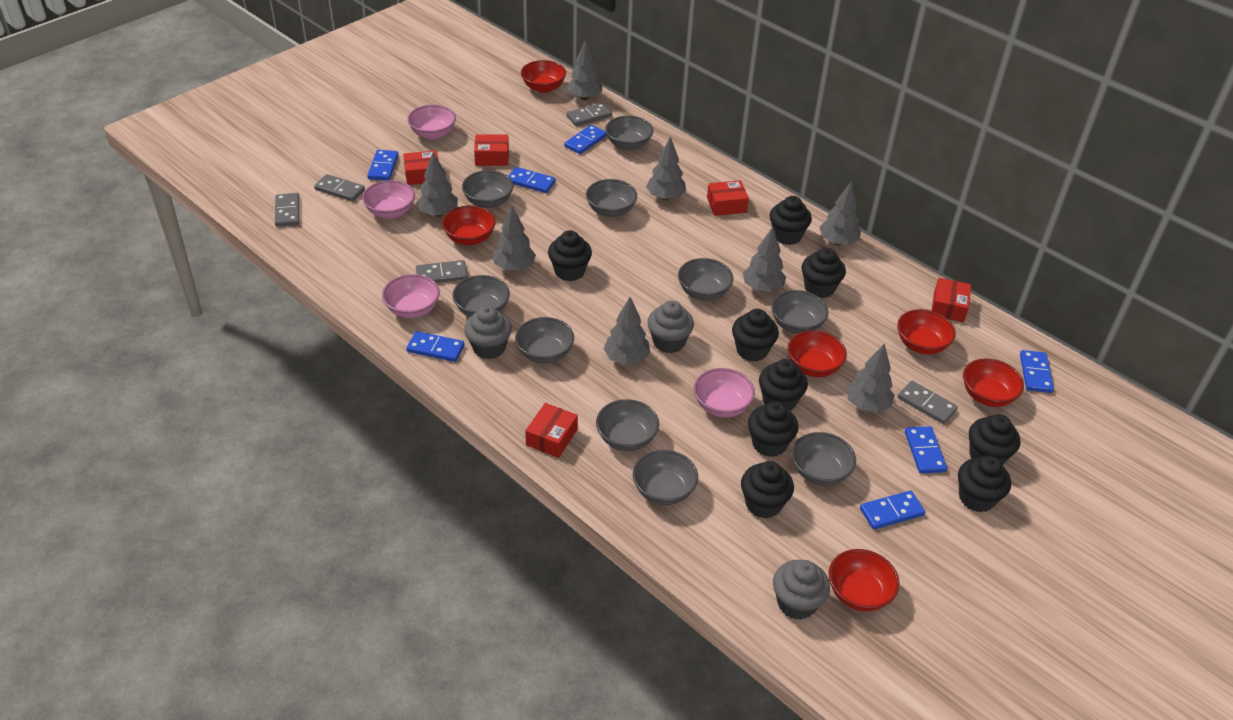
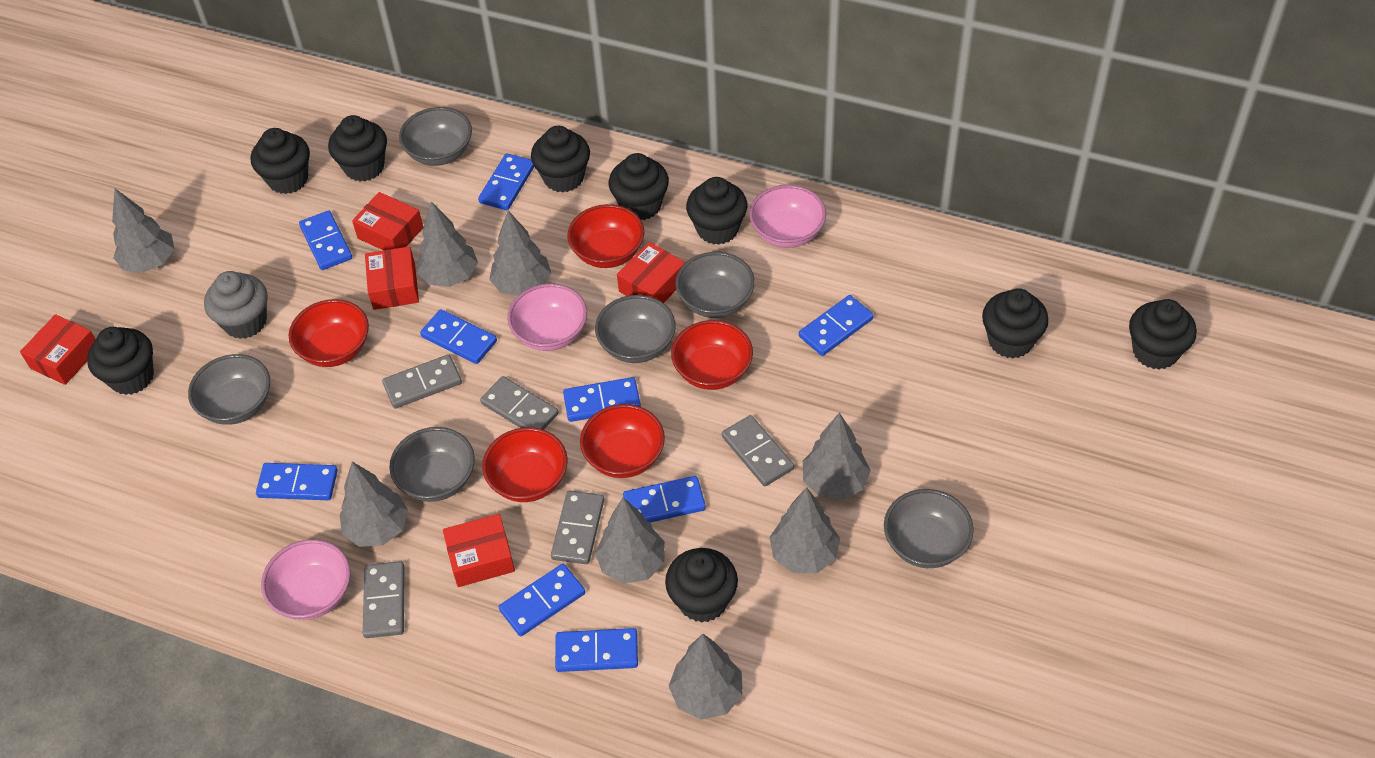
blue domino: 7 -> 9
grey bowl: 10 -> 6
grey cupcake: 3 -> 1
pink bowl: 4 -> 3
red bowl: 6 -> 5

